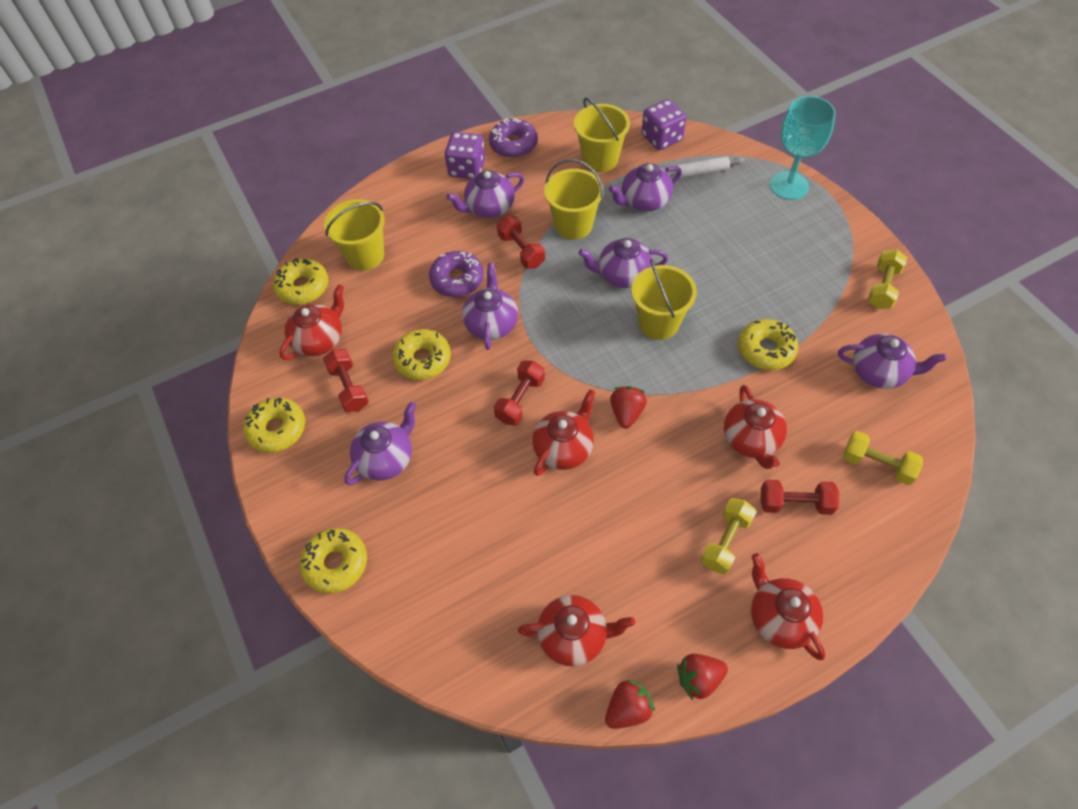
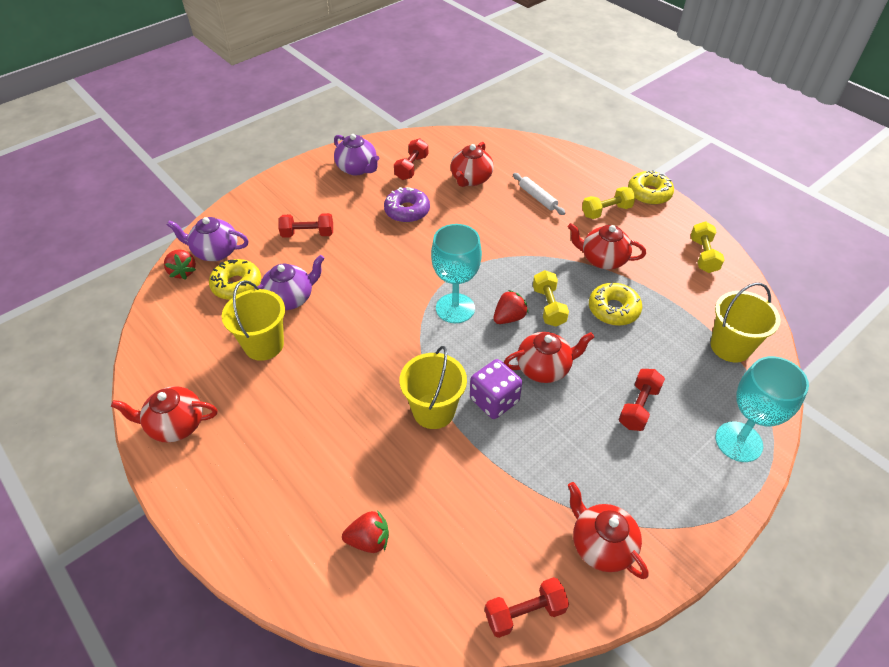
purple dice: 2 -> 1
purple donut: 2 -> 1
purple teapot: 6 -> 3
turquoise goblet: 1 -> 2
yellow bucket: 4 -> 3
yellow donut: 5 -> 3

